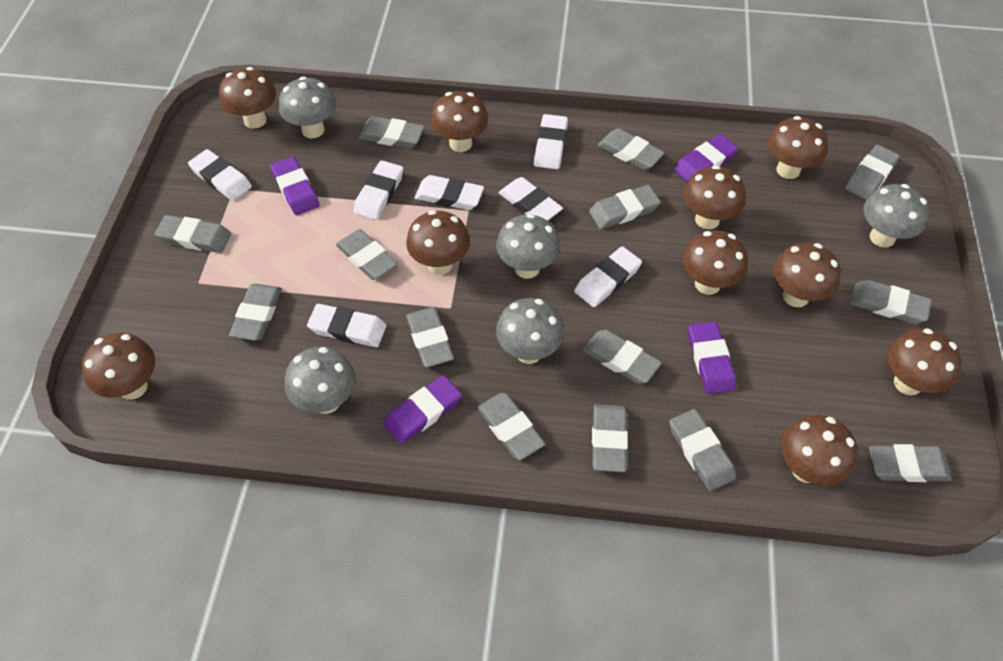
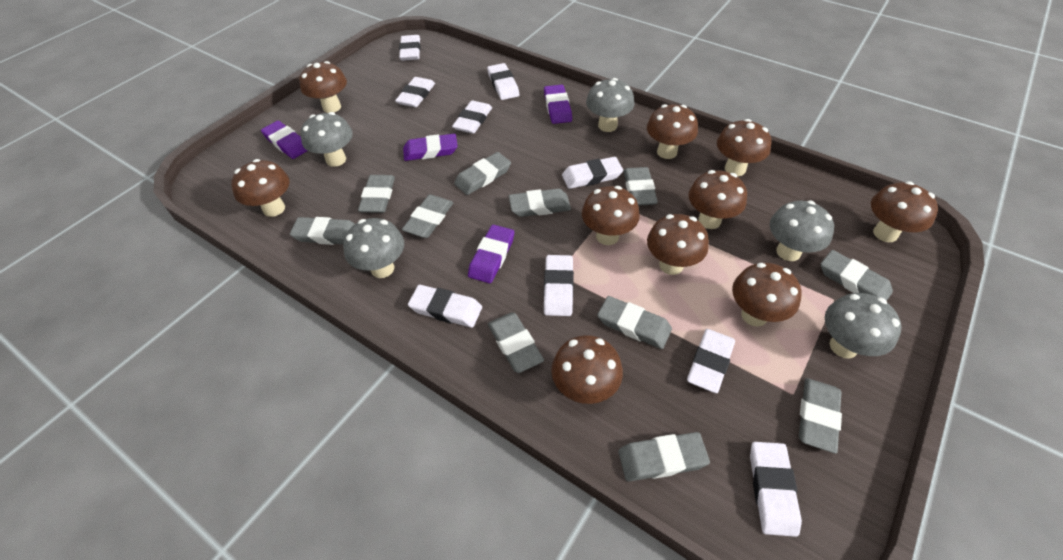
grey eraser: 14 -> 11
white eraser: 7 -> 9

